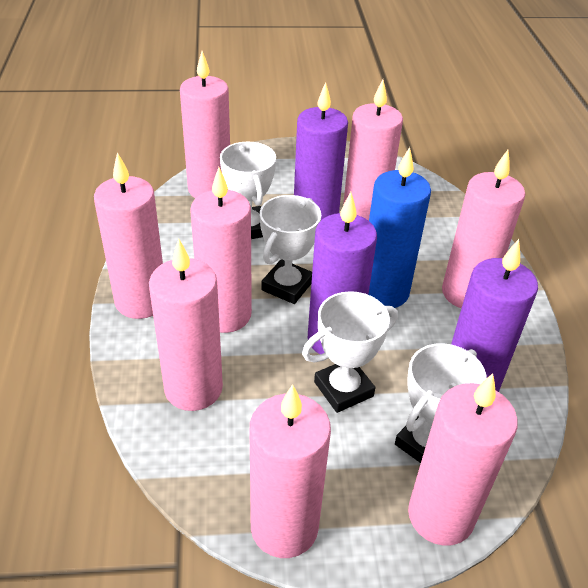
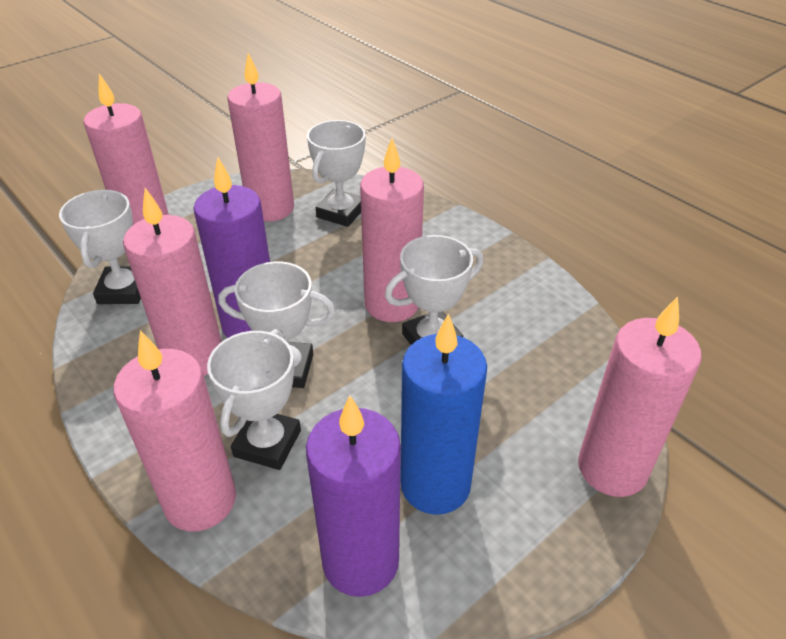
pink candle: 8 -> 6
purple candle: 3 -> 2
white trophy: 4 -> 5

